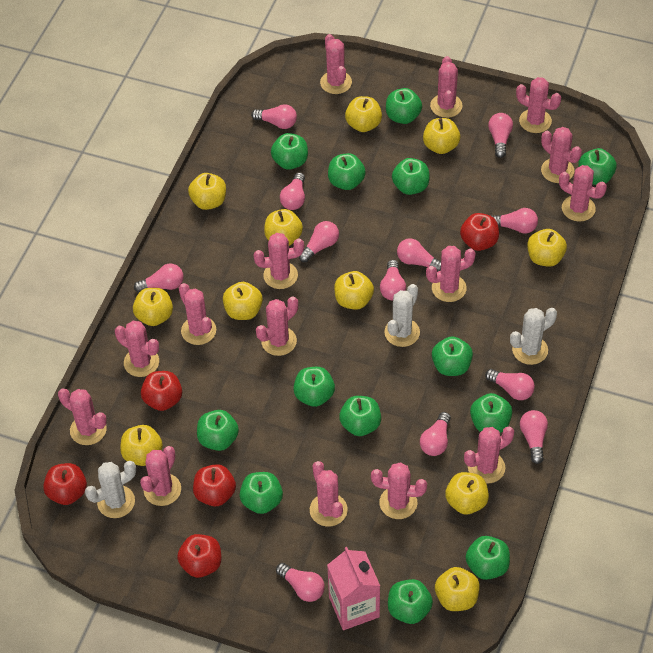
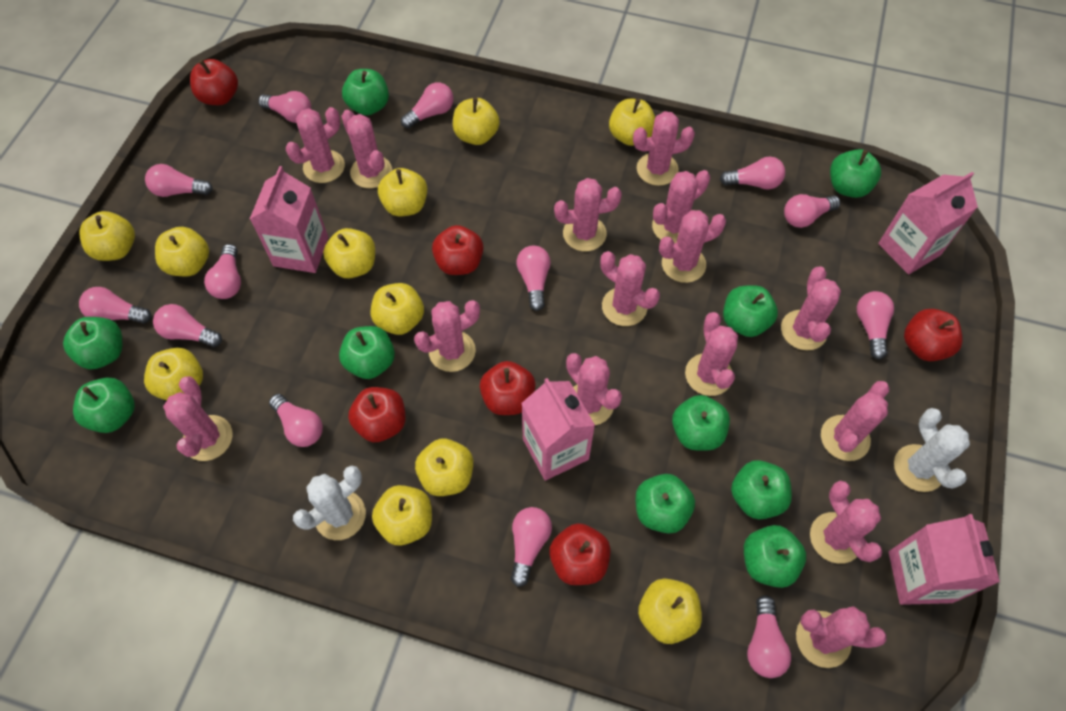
green apple: 13 -> 10
pink carton: 1 -> 4
pink light bulb: 12 -> 13
red apple: 5 -> 6
white cactus: 3 -> 2

